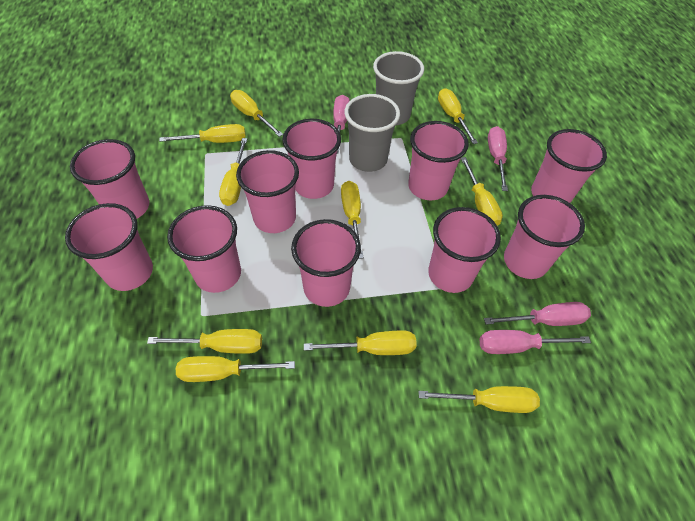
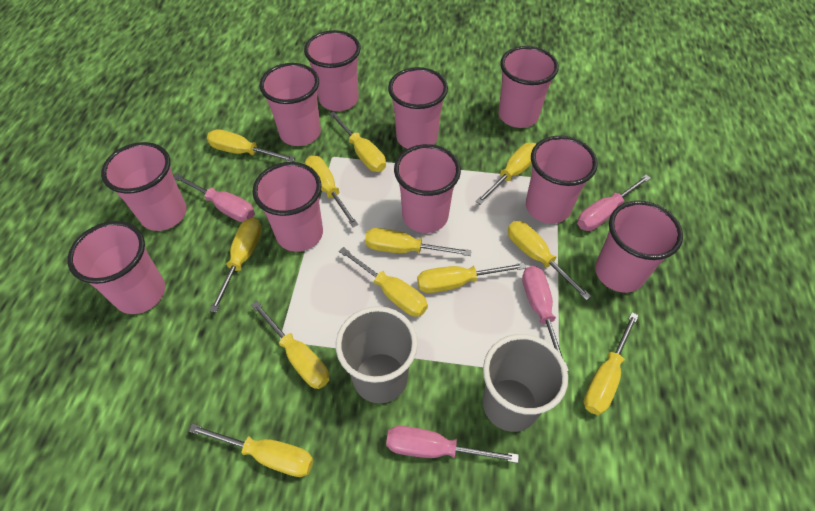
yellow screwdriver: 10 -> 12

